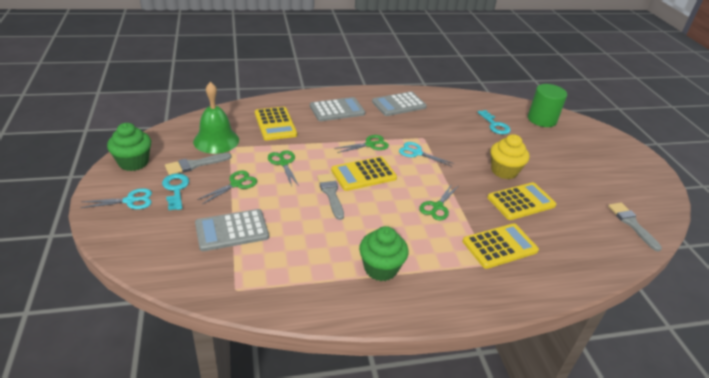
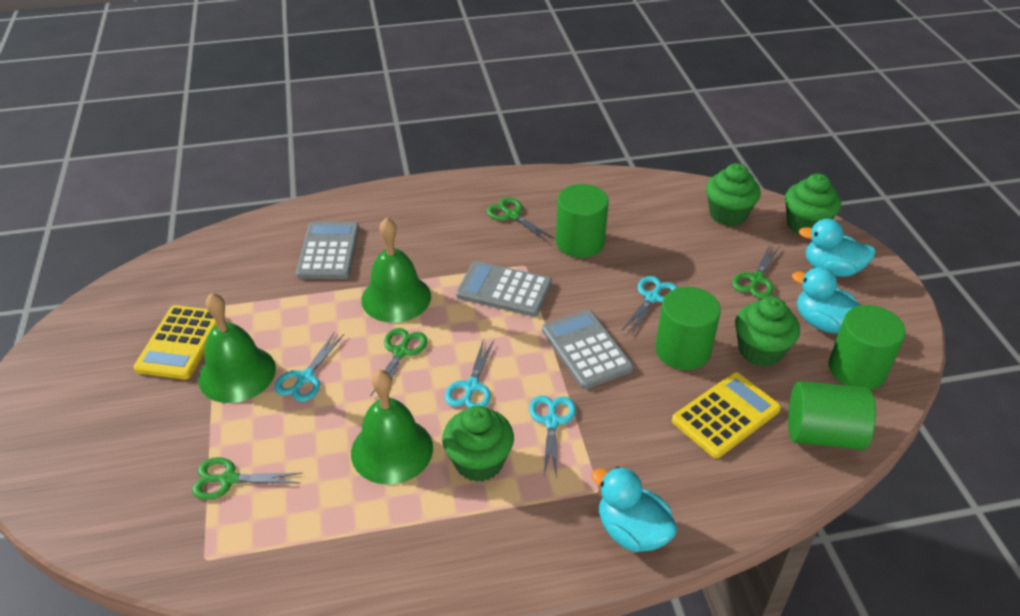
green bell: 1 -> 3
green cupcake: 2 -> 4
green cylinder: 1 -> 4
grey brush: 3 -> 0
turquoise duck: 0 -> 3
turquoise key: 2 -> 0
turquoise scissors: 2 -> 4
yellow calculator: 4 -> 2
yellow cupcake: 1 -> 0

